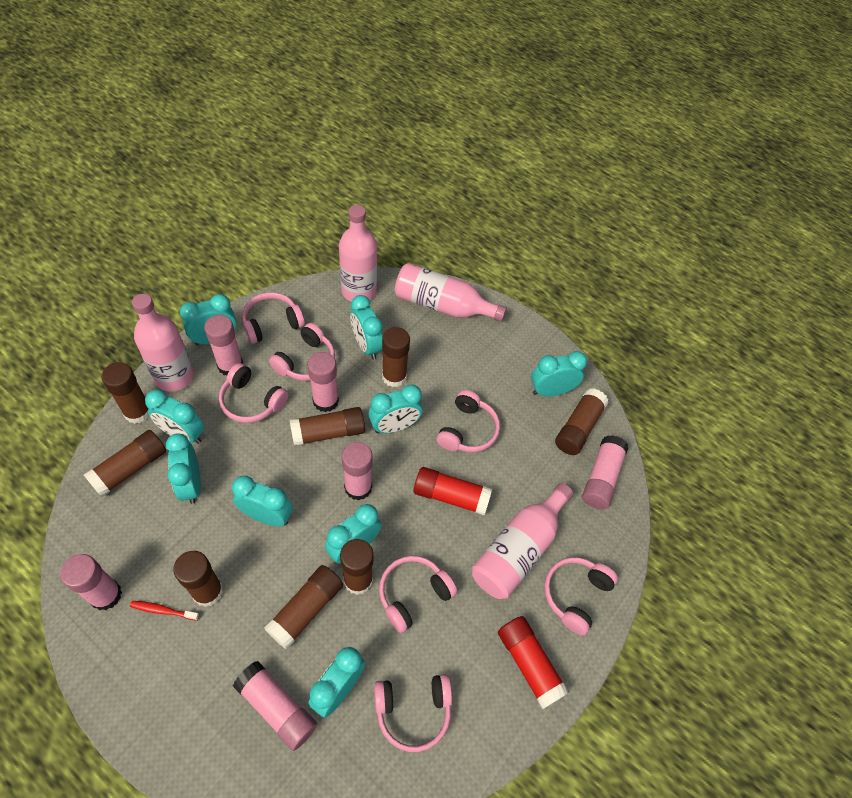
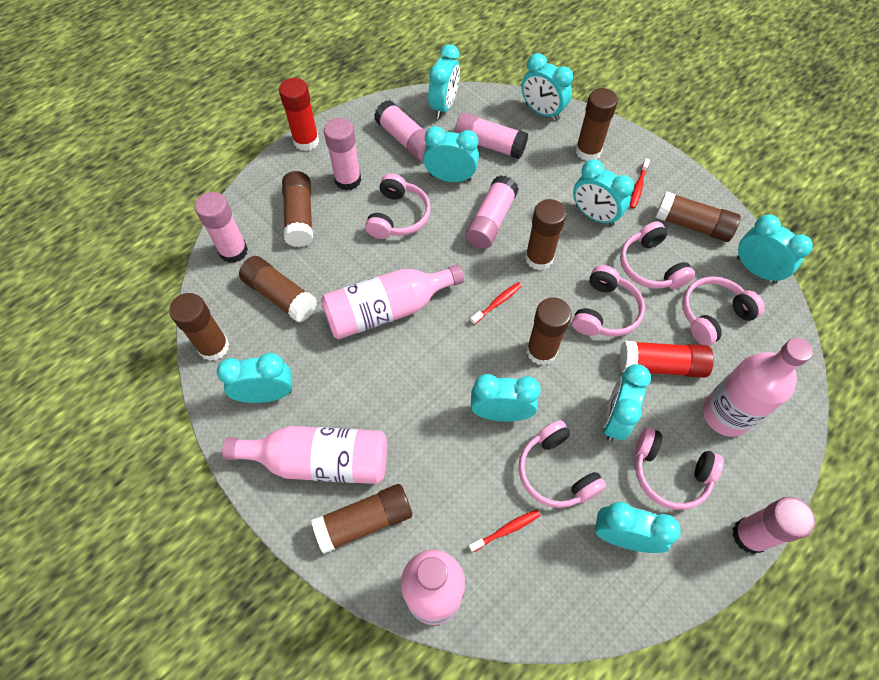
pink headphones: 7 -> 6
red toothbrush: 1 -> 3

